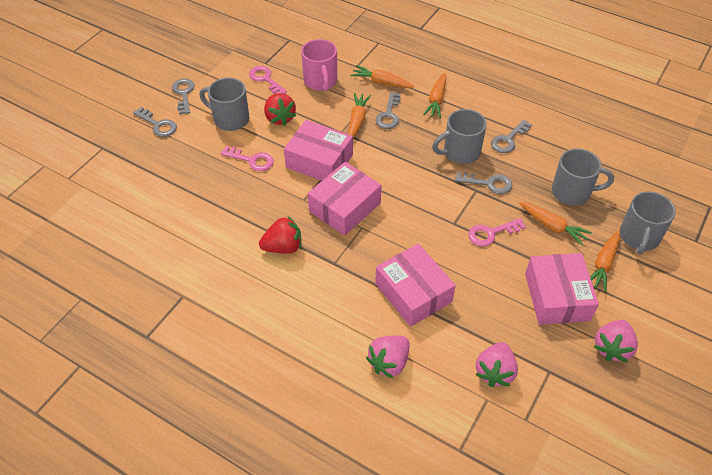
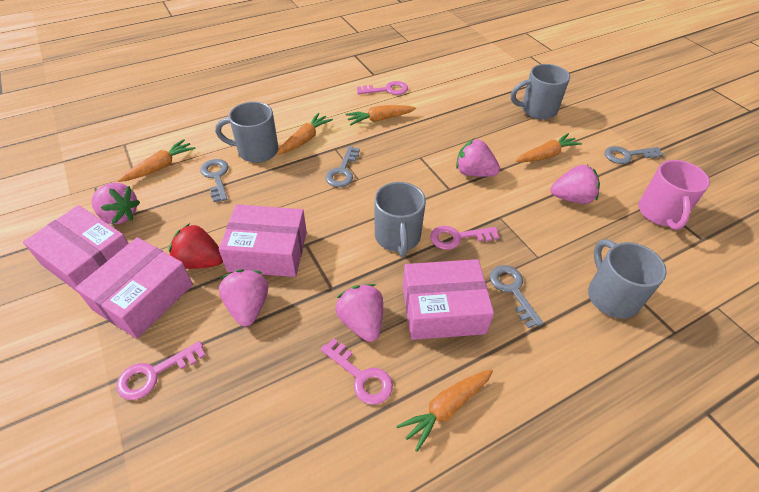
grey key: 5 -> 4
pink key: 3 -> 4
pink strawberry: 3 -> 5
red strawberry: 2 -> 1

